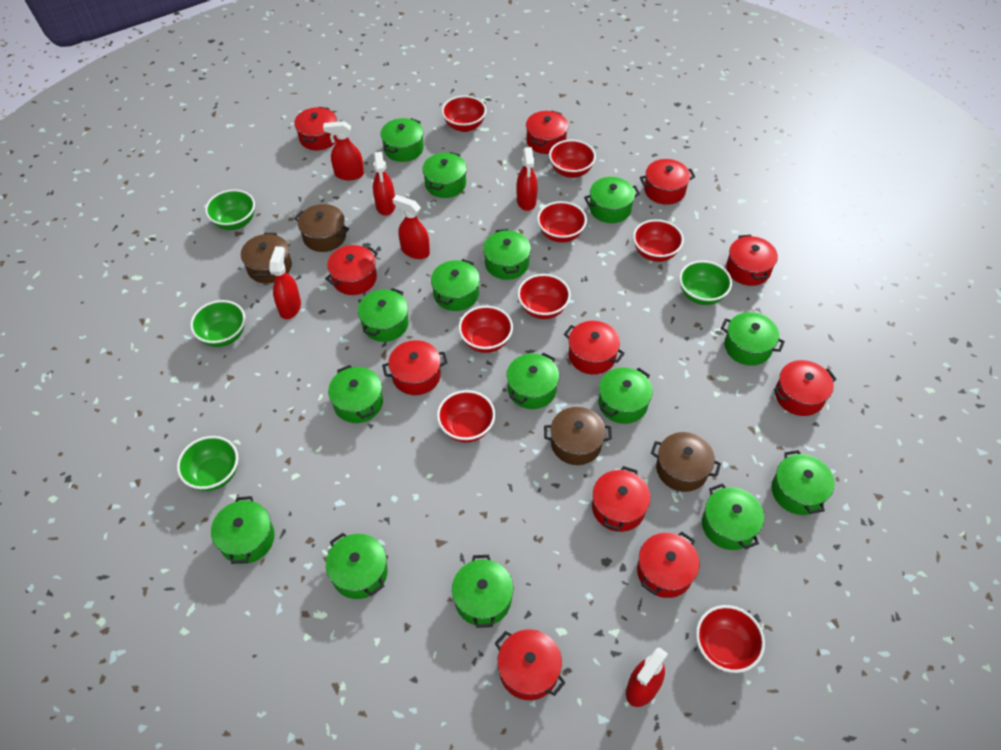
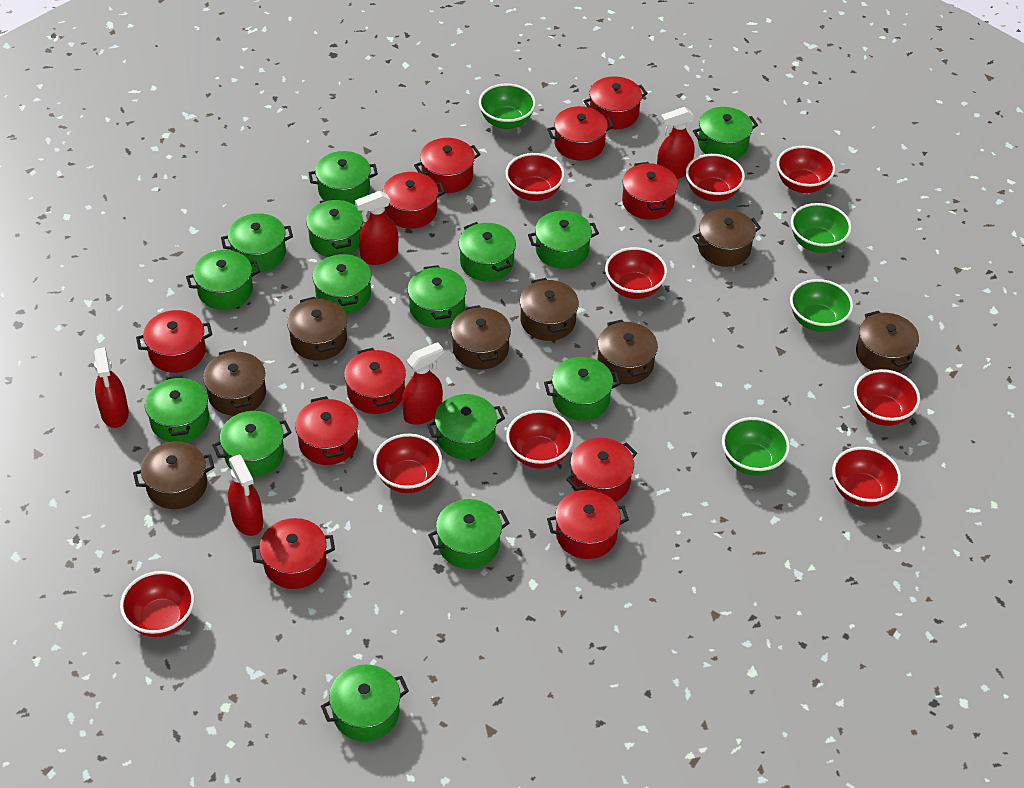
brown pot: 4 -> 8
red bowl: 8 -> 9
red spray bottle: 6 -> 5

